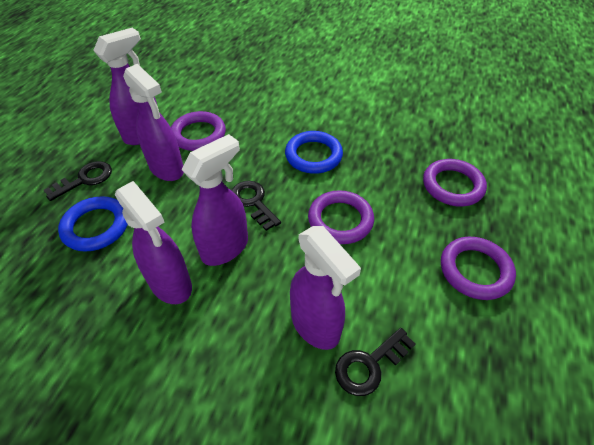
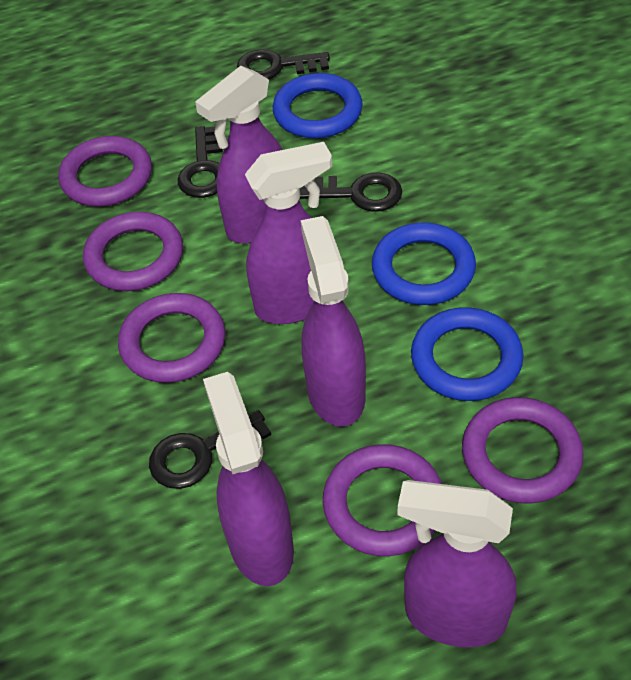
black key: 3 -> 4
blue ring: 2 -> 3
purple ring: 4 -> 5

